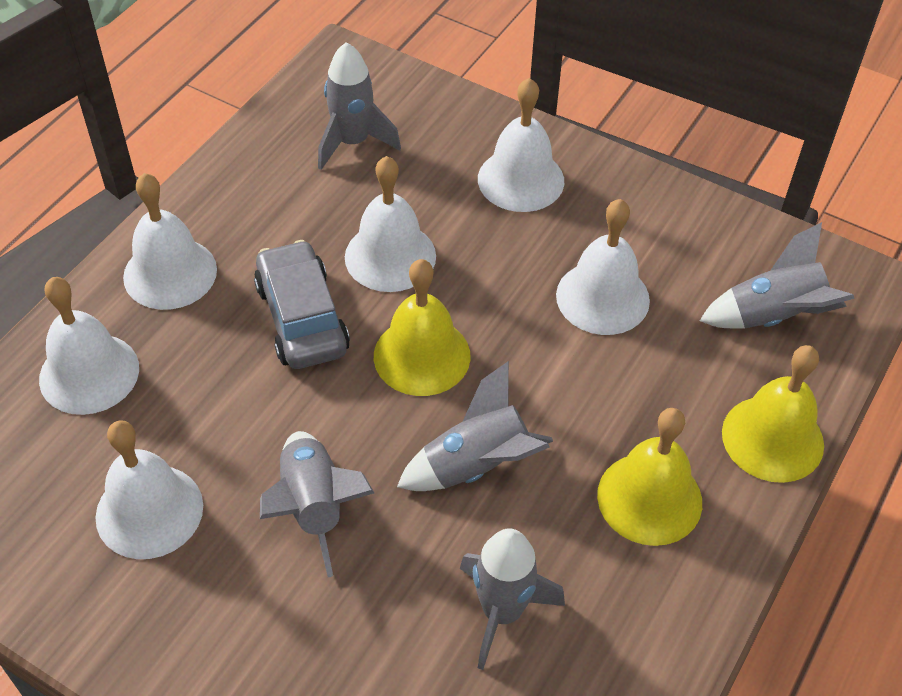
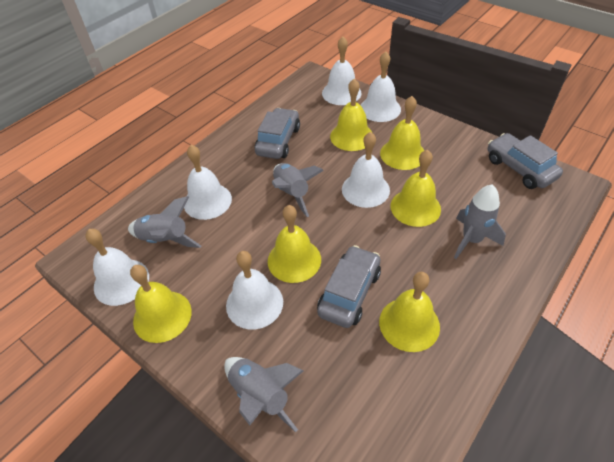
grey car: 1 -> 3
grey rocket: 5 -> 4
yellow bell: 3 -> 6

